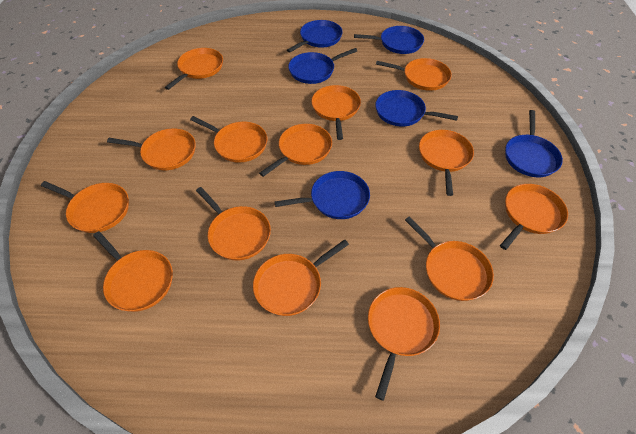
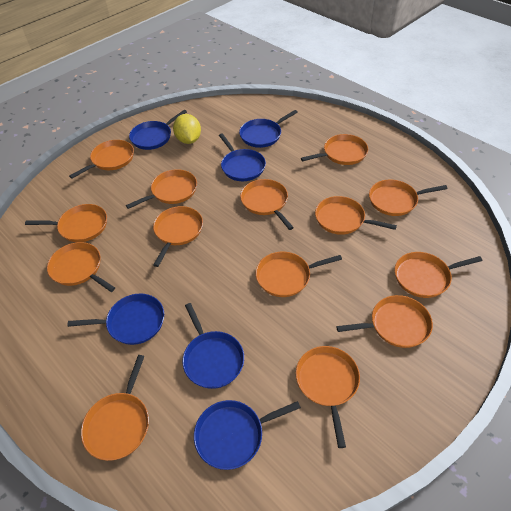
yellow lemon: 0 -> 1

